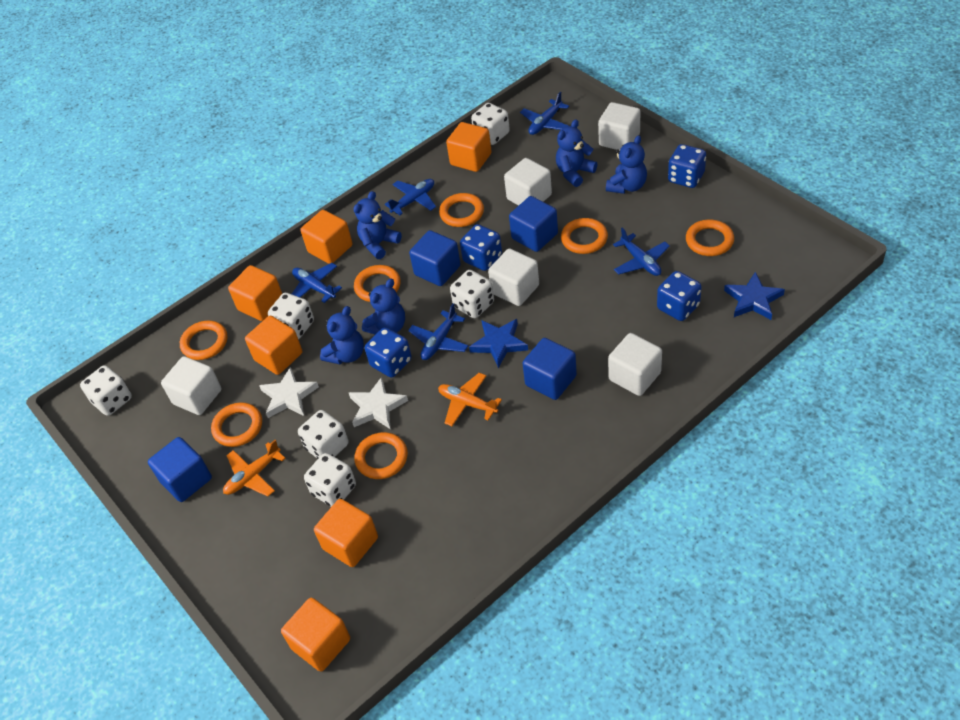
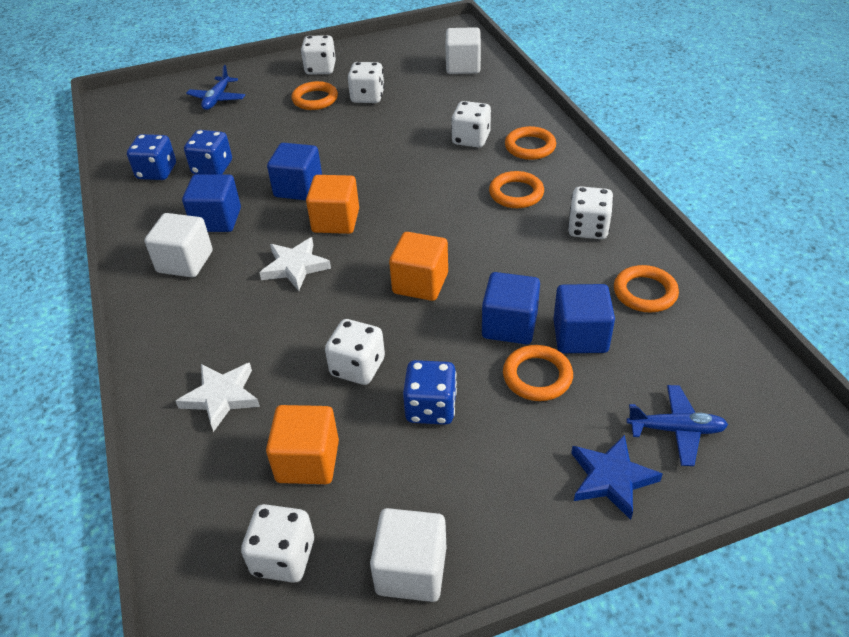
blue dice: 4 -> 3
blue plane: 5 -> 2
blue star: 2 -> 1
blue teddy bear: 5 -> 0
orange cube: 6 -> 3
orange plane: 2 -> 0
orange ring: 7 -> 5
white cube: 5 -> 3

